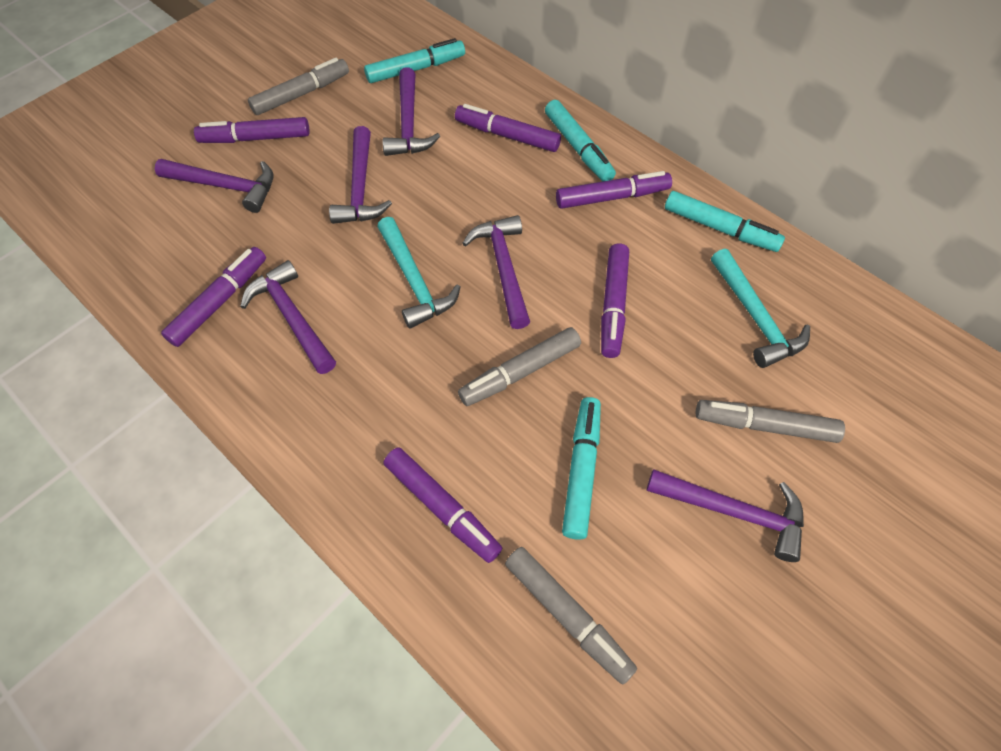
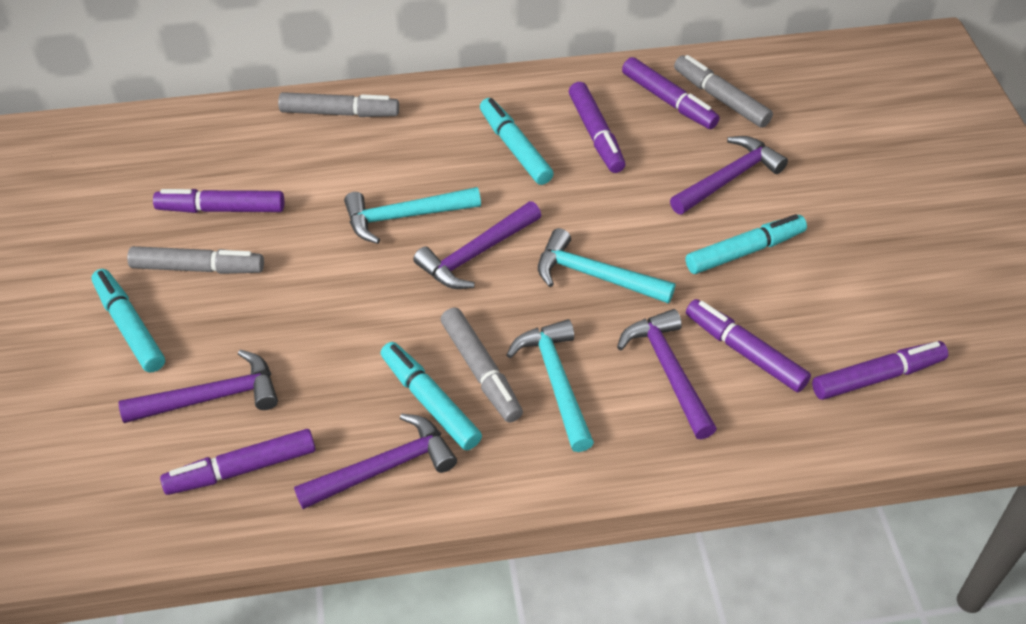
purple hammer: 6 -> 5
turquoise hammer: 2 -> 3

